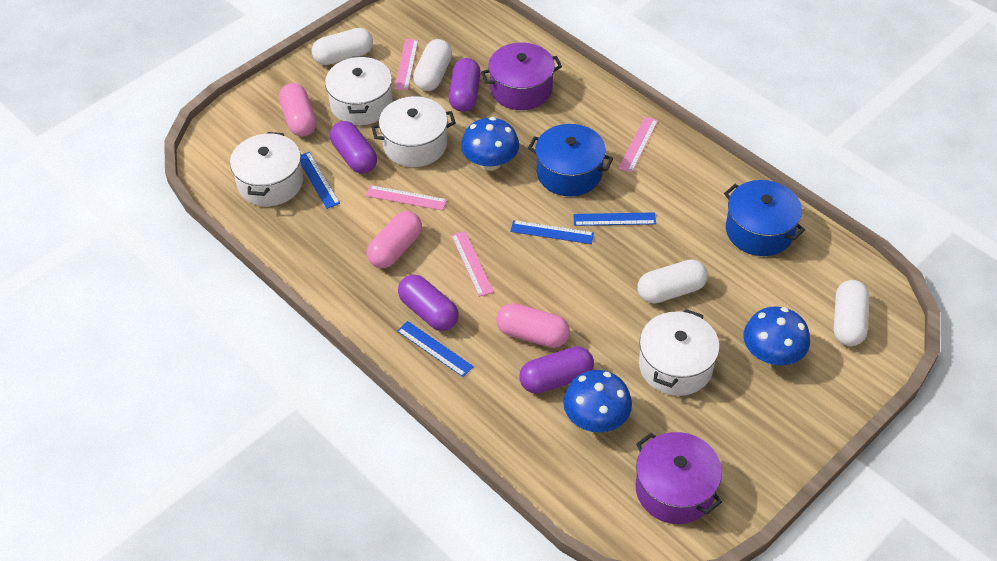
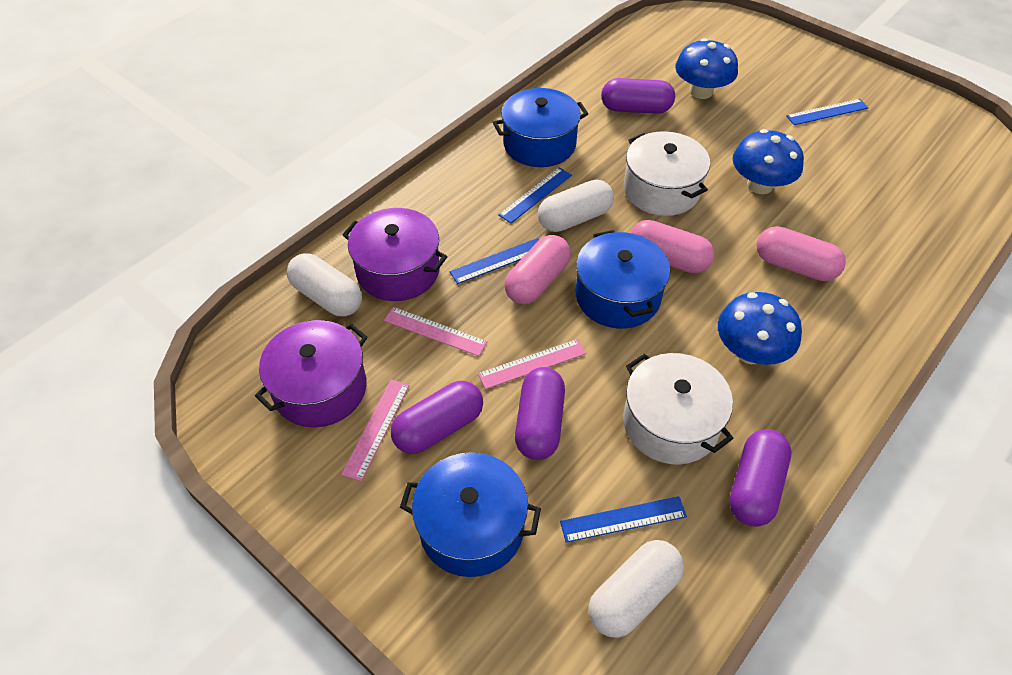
blue pot: 2 -> 3
pink ruler: 4 -> 3
white capsule: 4 -> 3
white pot: 4 -> 2

